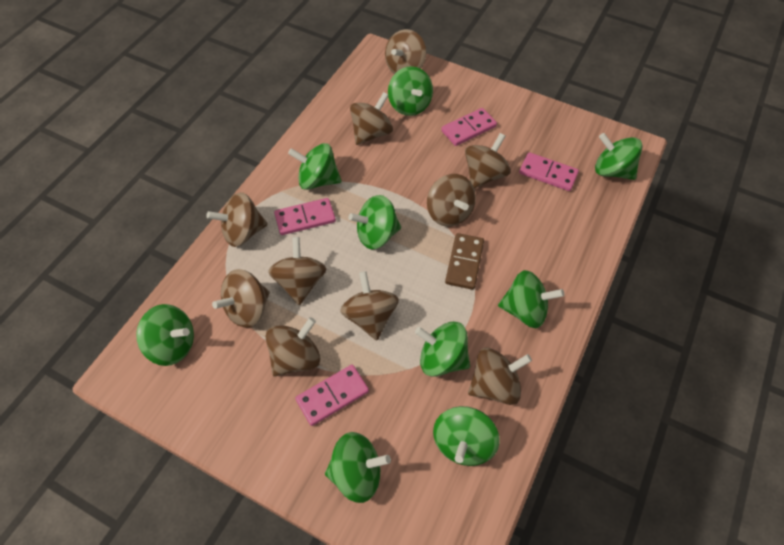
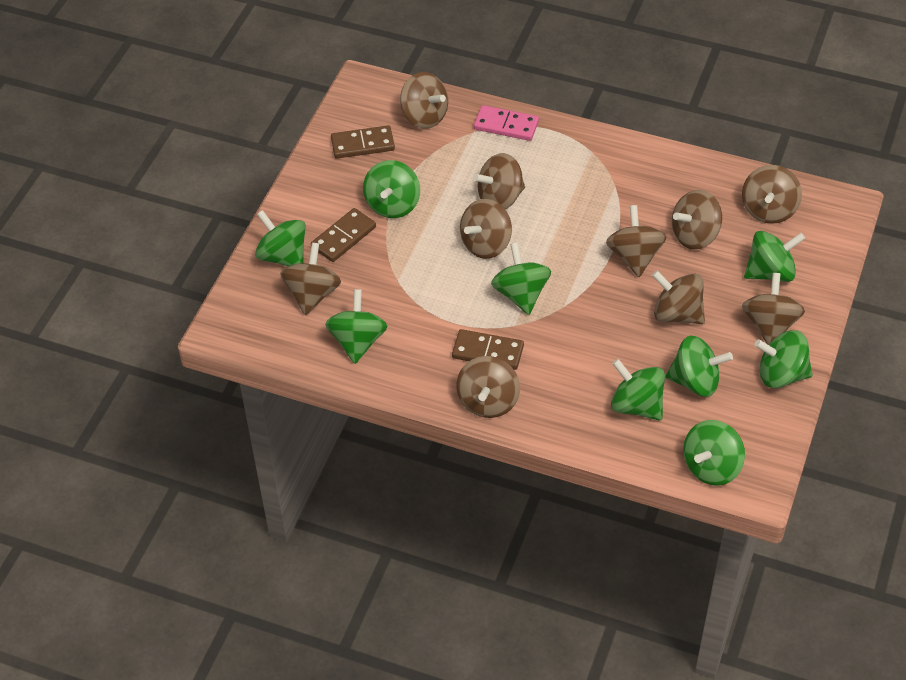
brown domino: 1 -> 3
pink domino: 4 -> 1

